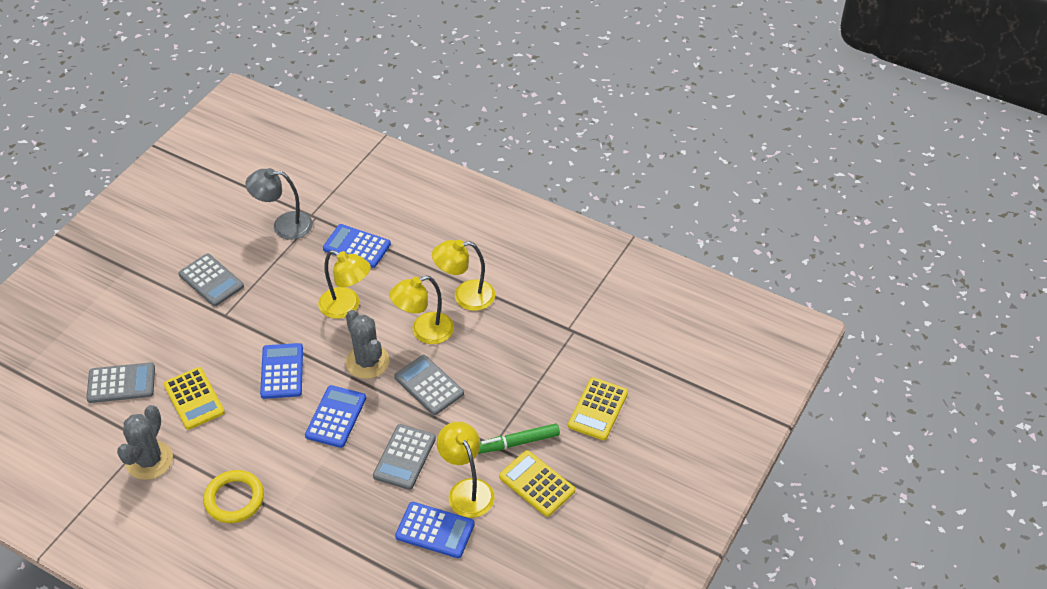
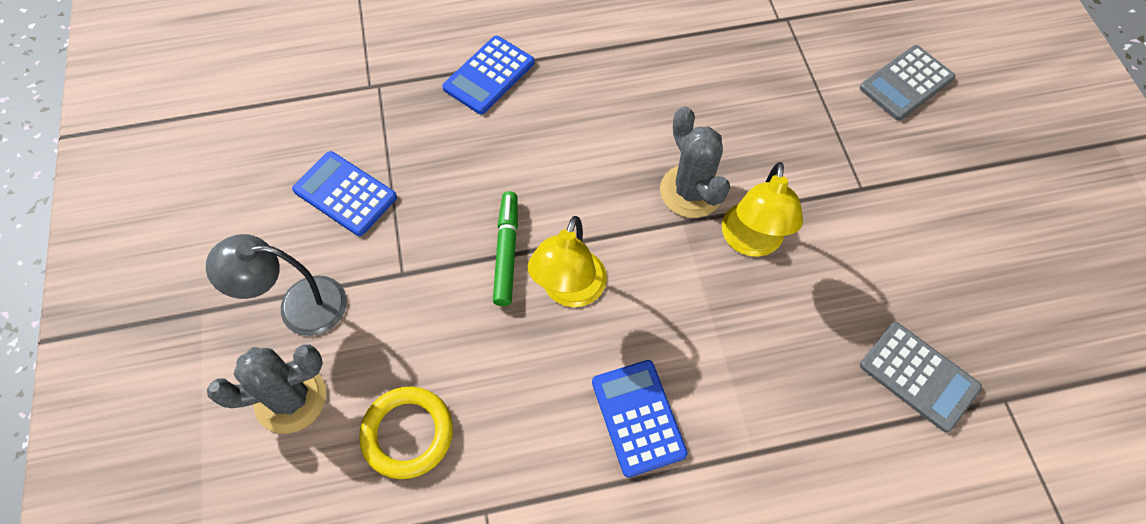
blue calculator: 4 -> 3
grey calculator: 4 -> 2
yellow calculator: 3 -> 0
yellow lamp: 4 -> 2

